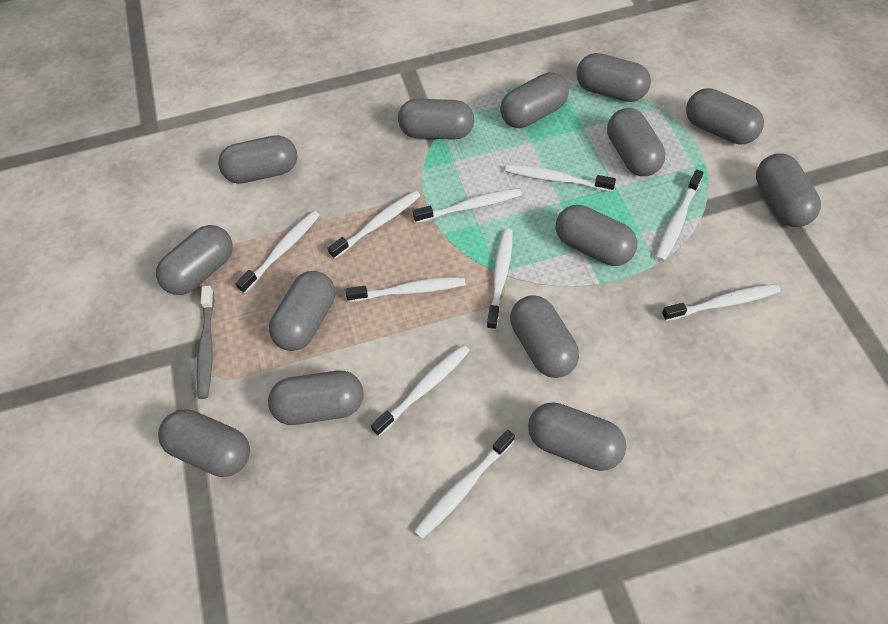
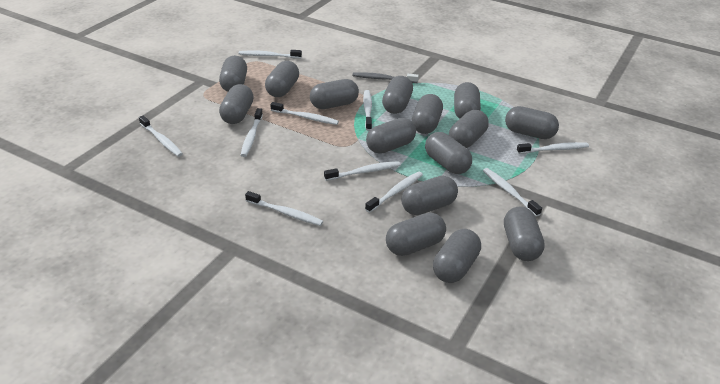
grey capsule: 14 -> 15

